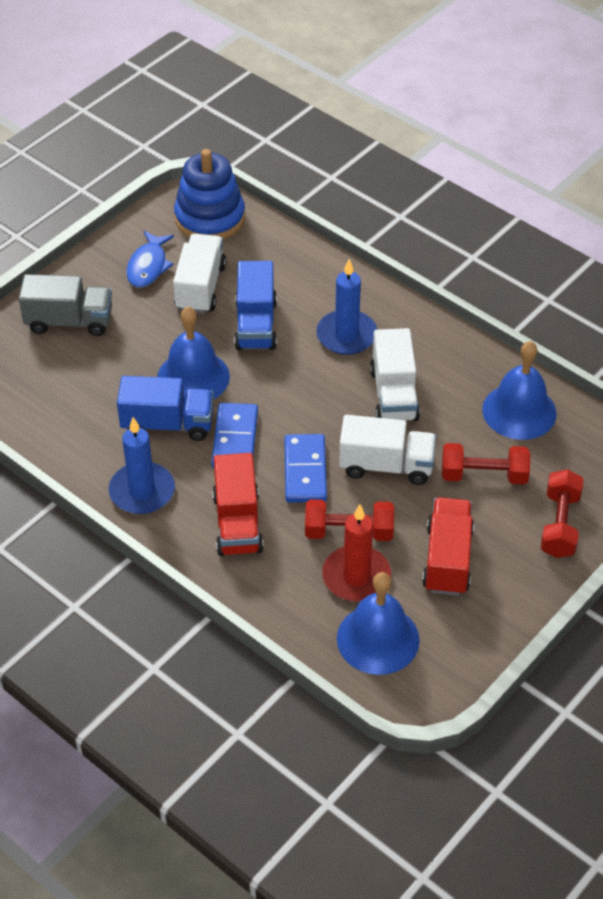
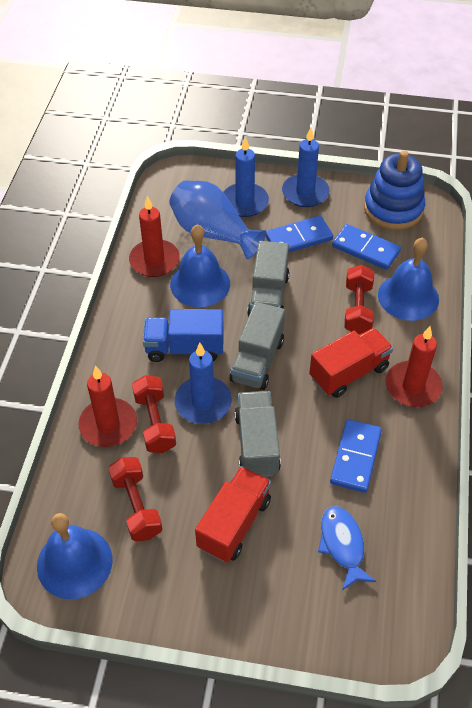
blue candle: 2 -> 3
blue domino: 2 -> 3
blue truck: 2 -> 1
blue vase: 0 -> 1
grey truck: 1 -> 3
red candle: 1 -> 3
white truck: 3 -> 0

